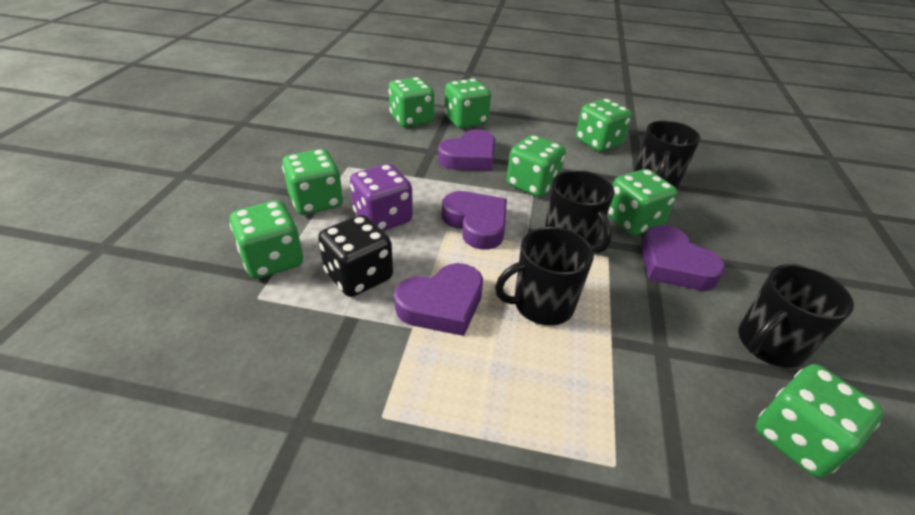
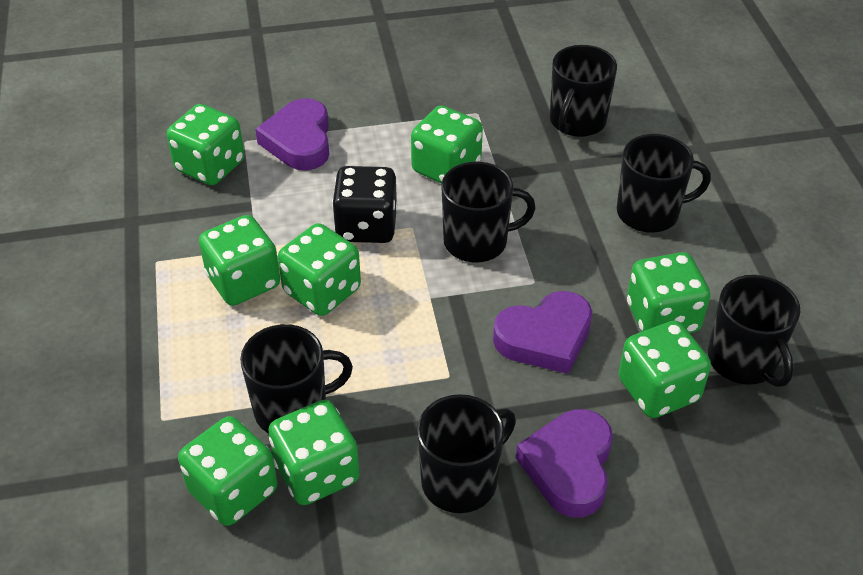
black mug: 4 -> 6
purple dice: 1 -> 0
purple heart: 4 -> 3

